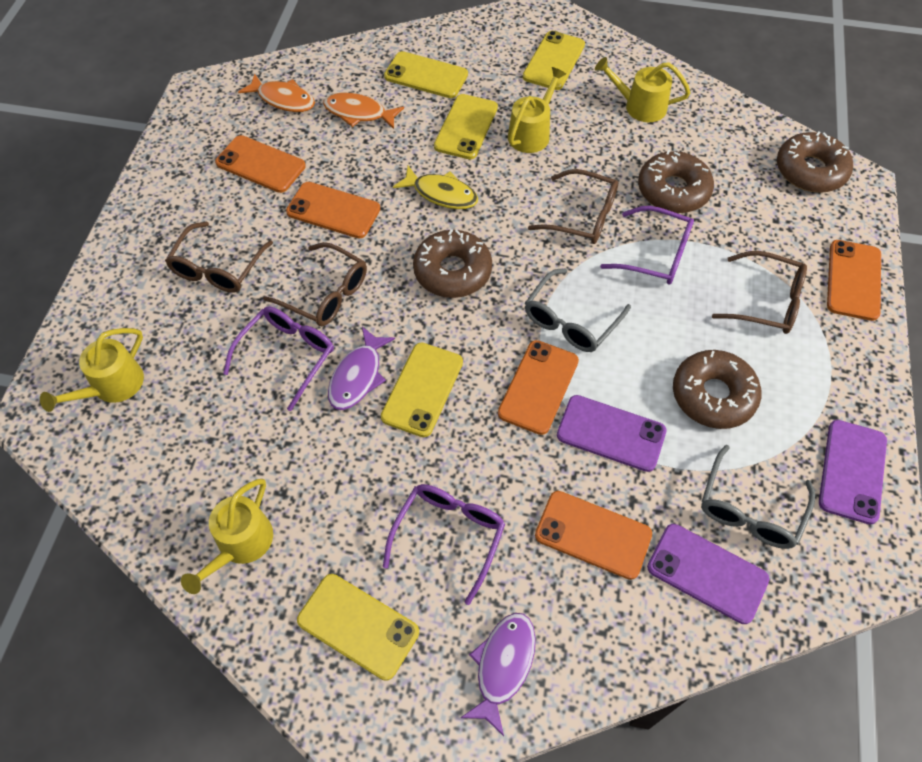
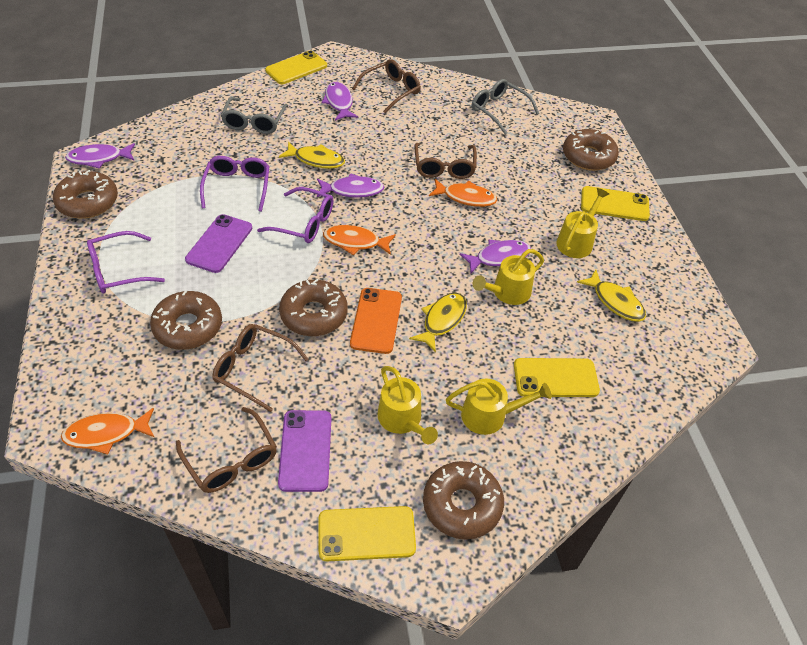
brown donut: 4 -> 5
orange fish: 2 -> 3
orange phone: 5 -> 1
purple fish: 2 -> 4
purple phone: 3 -> 2
yellow fish: 1 -> 3
yellow phone: 5 -> 4

